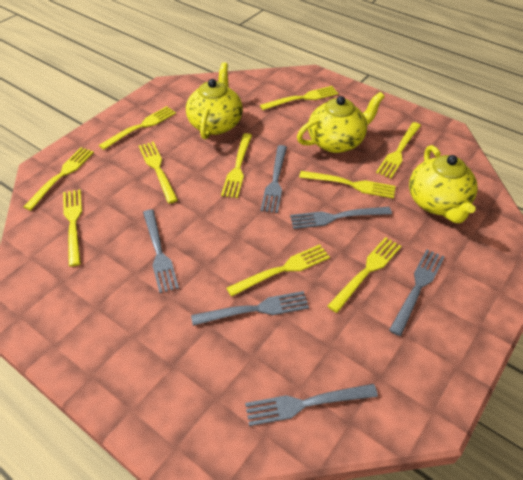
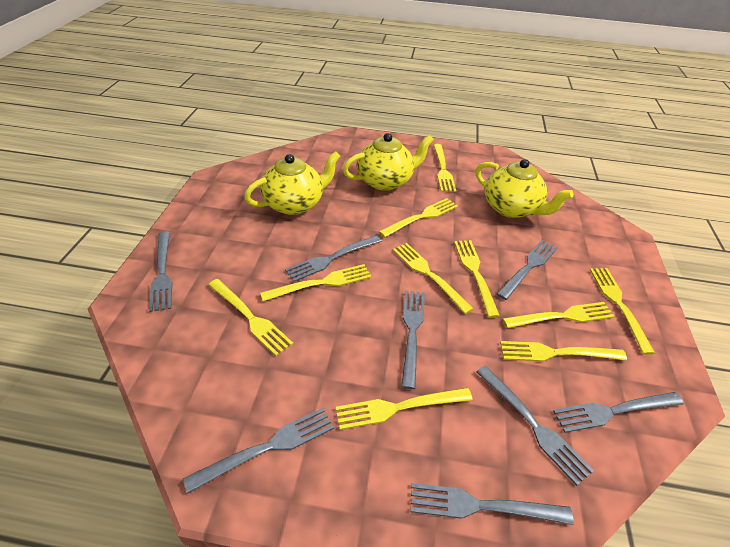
grey fork: 6 -> 8

